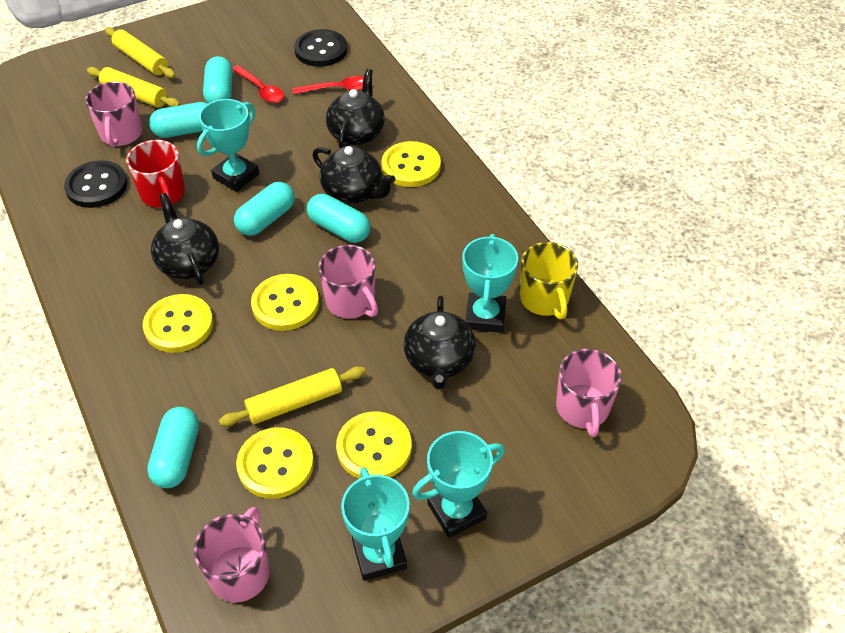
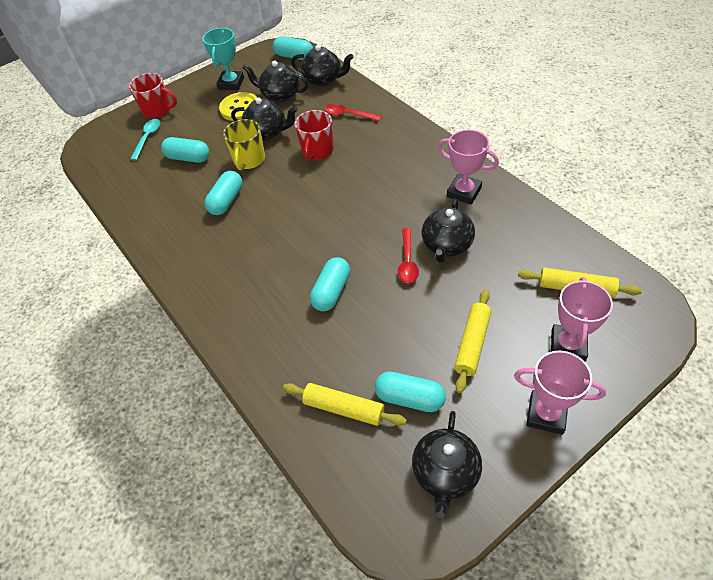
black button: 2 -> 0
black teapot: 4 -> 5
pink mug: 4 -> 0
pink trophy: 0 -> 3
red mug: 1 -> 2
turquoise spoon: 0 -> 1
turquoise trophy: 4 -> 1
yellow button: 5 -> 1

